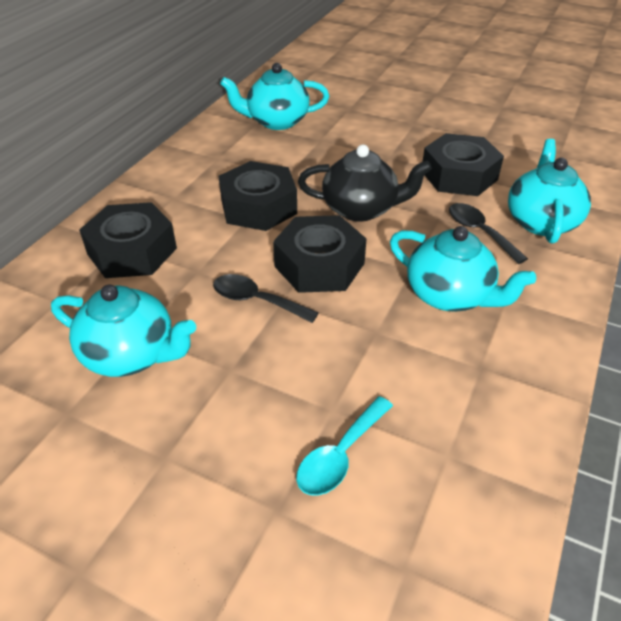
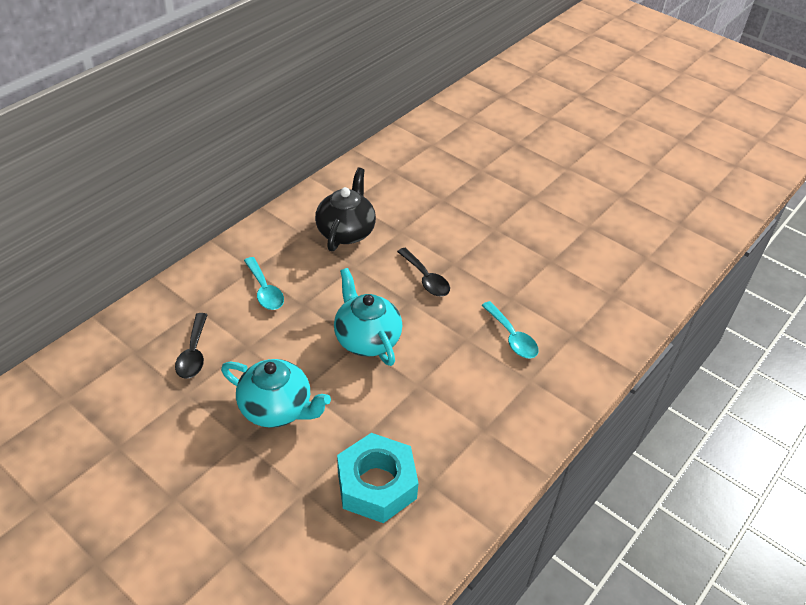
black nut: 4 -> 0
turquoise nut: 0 -> 1
turquoise spoon: 1 -> 2
turquoise teapot: 4 -> 2

